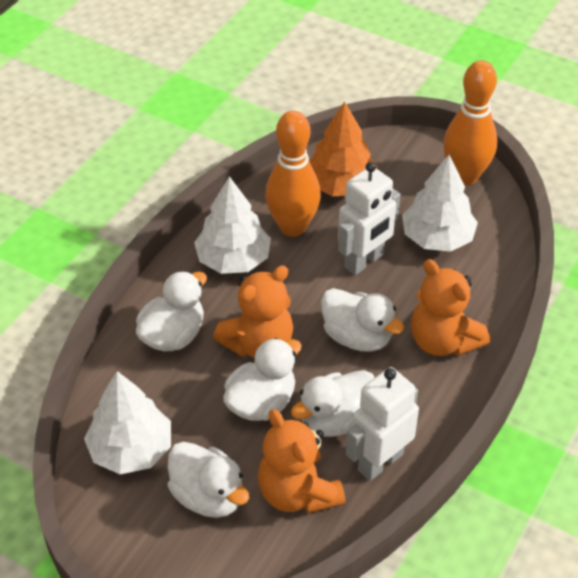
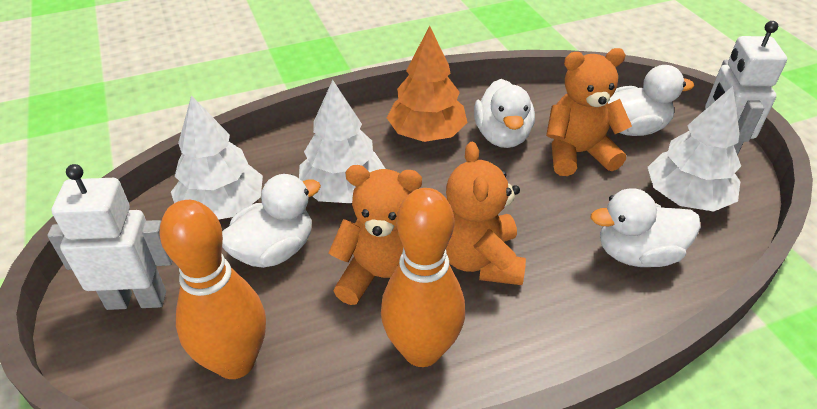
white duck: 5 -> 4

